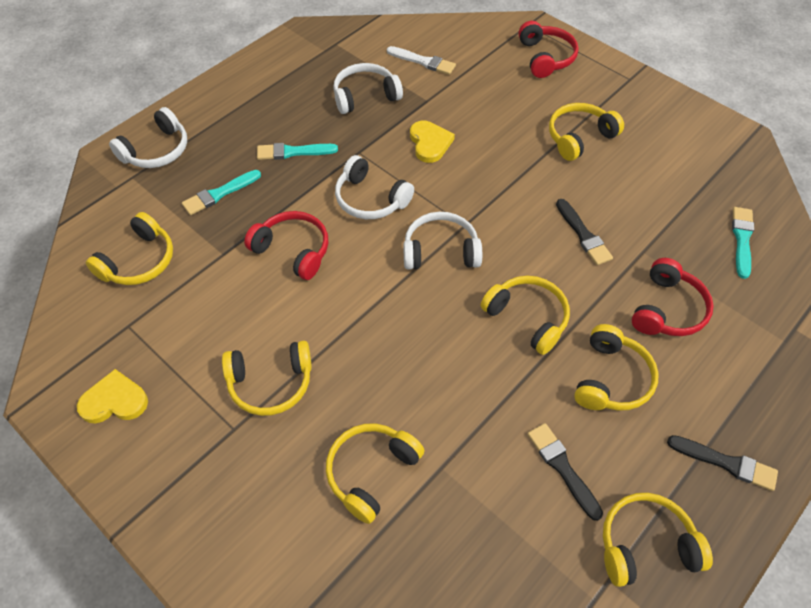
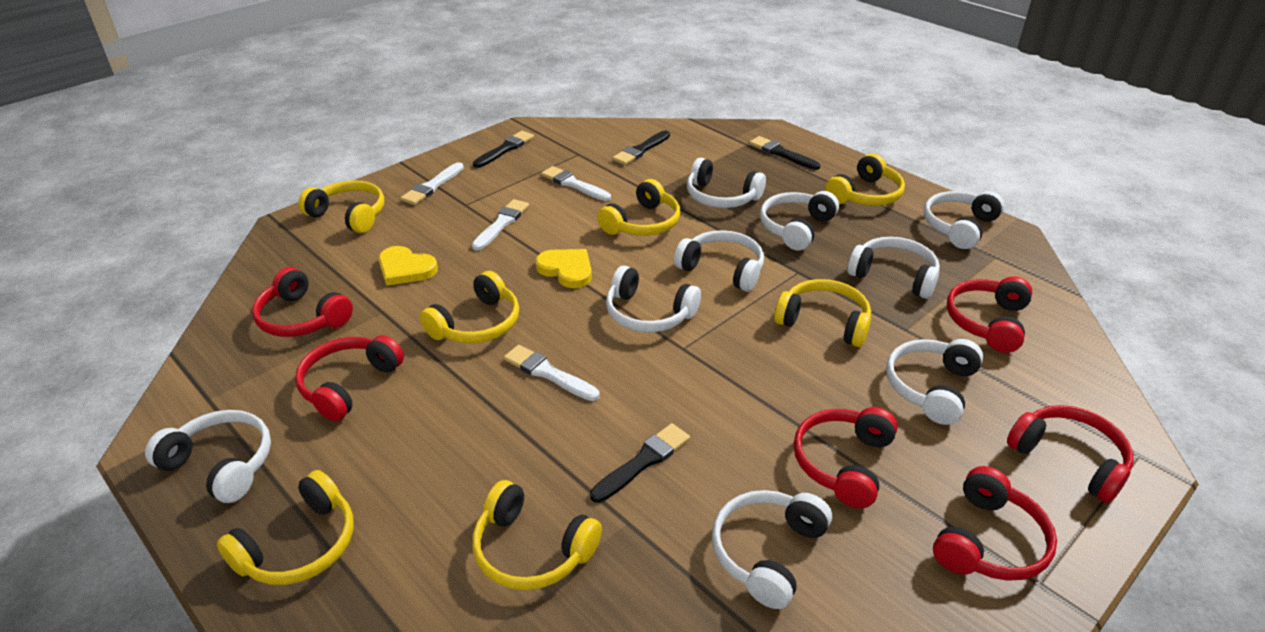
black brush: 3 -> 4
red headphones: 3 -> 6
turquoise brush: 3 -> 0
white brush: 1 -> 4
white headphones: 4 -> 9

